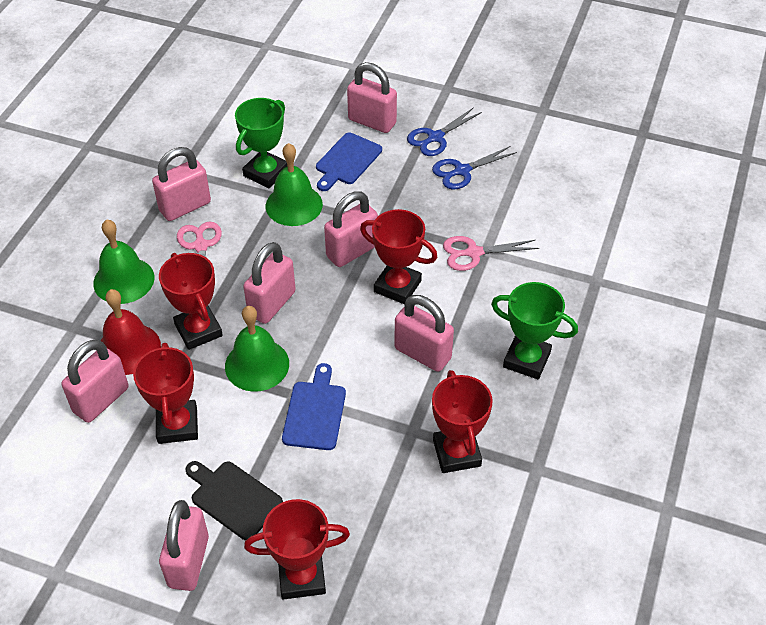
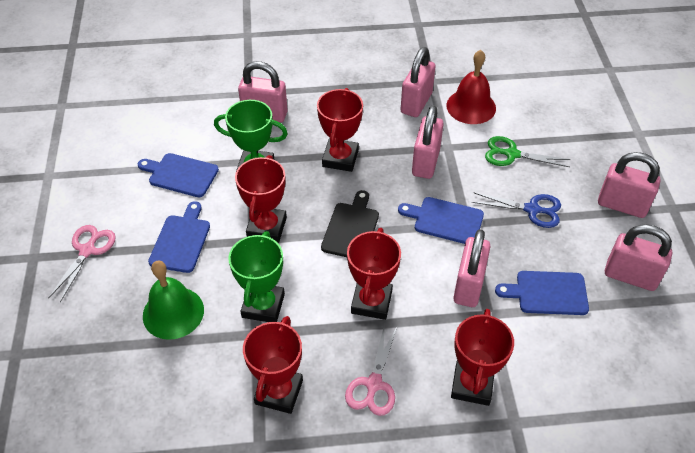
blue cutting board: 2 -> 4
blue scissors: 2 -> 1
green bell: 3 -> 1
green scissors: 0 -> 1
pink padlock: 7 -> 6

